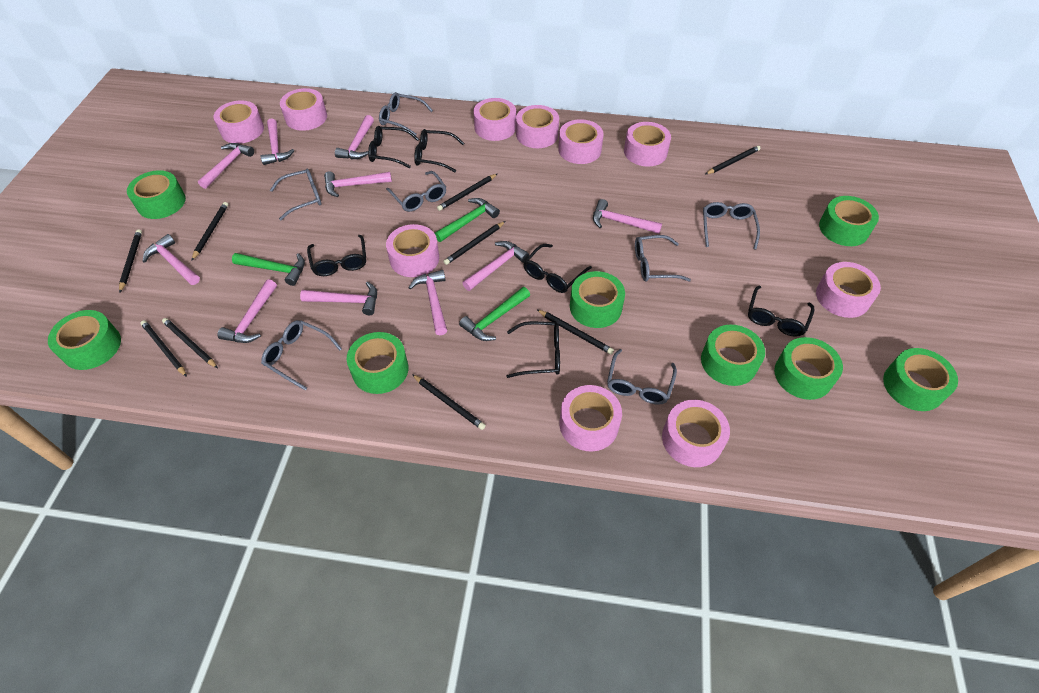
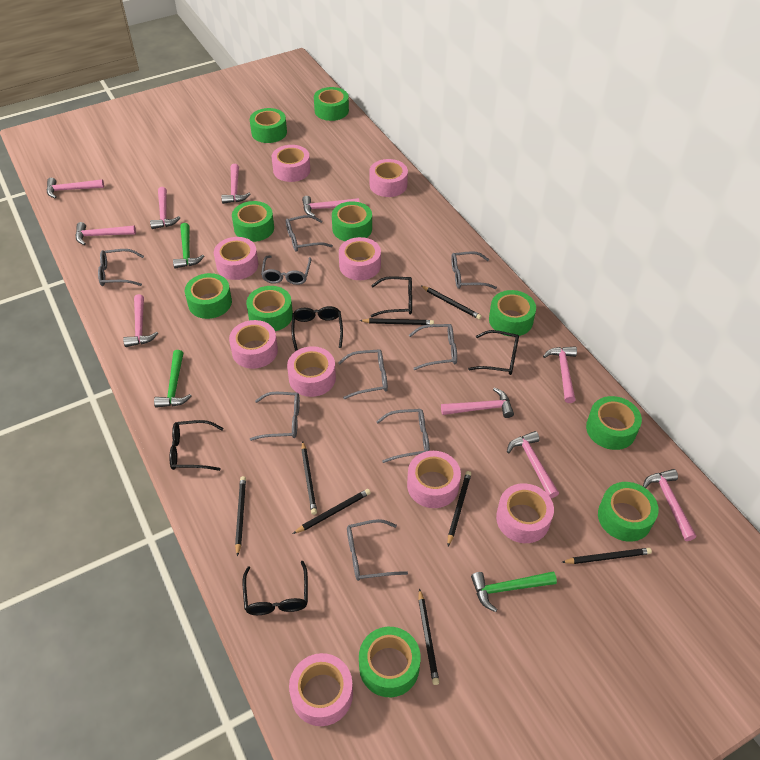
black glasses: 6 -> 5
black pencil: 9 -> 8
green tape: 8 -> 10
grey glasses: 7 -> 9
pink tape: 10 -> 9

